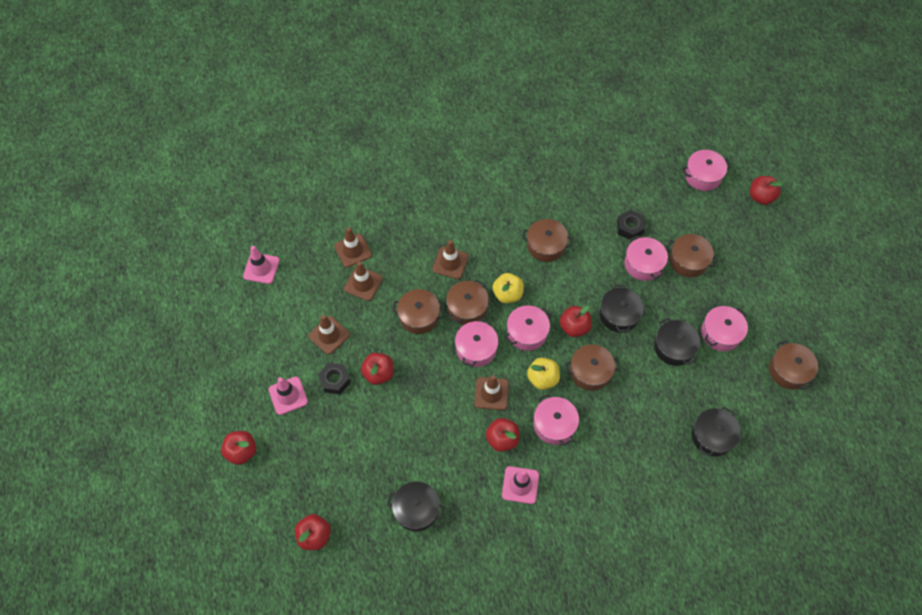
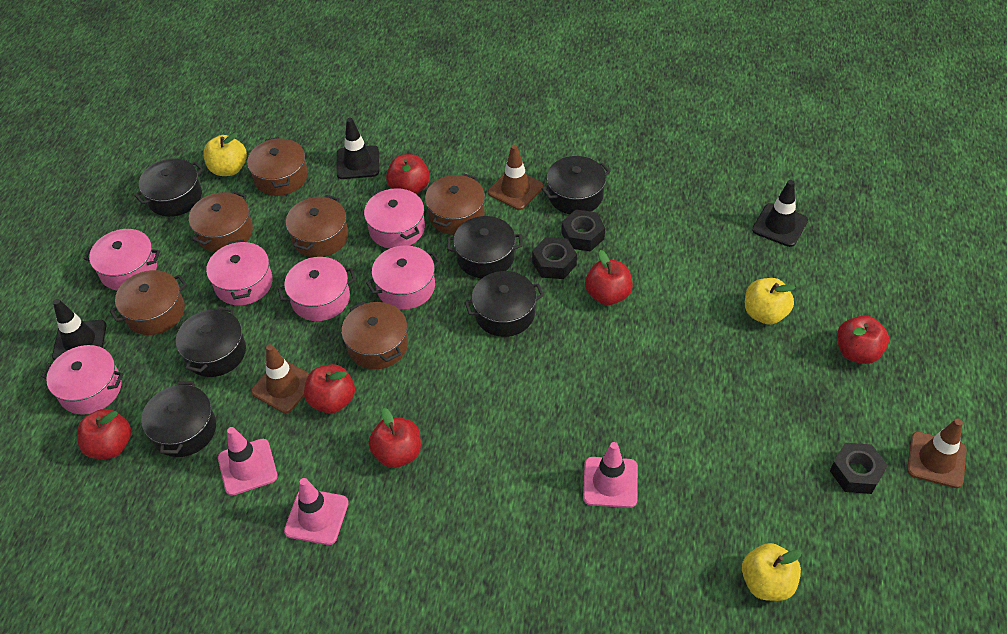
black nut: 2 -> 3
black pot: 4 -> 6
black traffic cone: 0 -> 3
brown traffic cone: 5 -> 3
yellow apple: 2 -> 3

